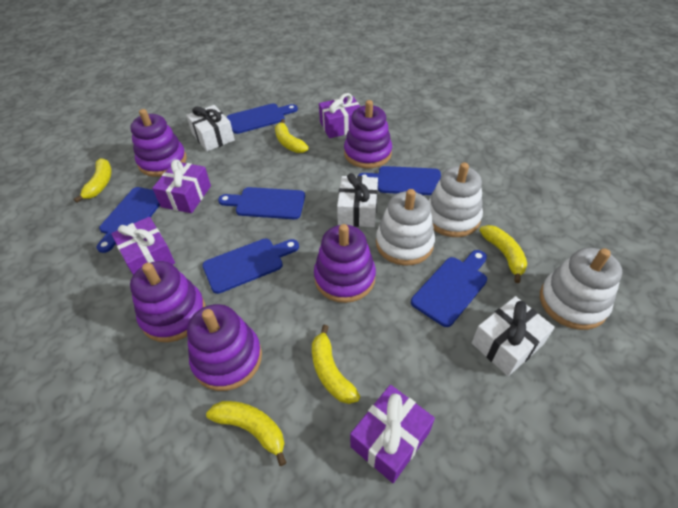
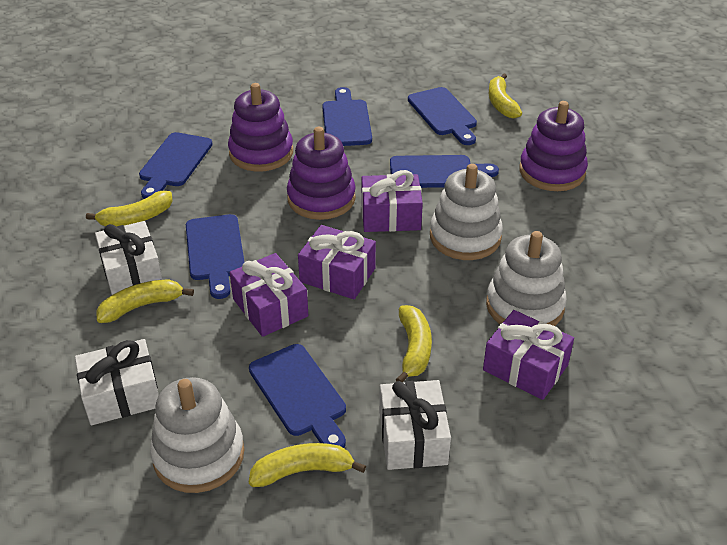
purple stacking toy: 5 -> 3

